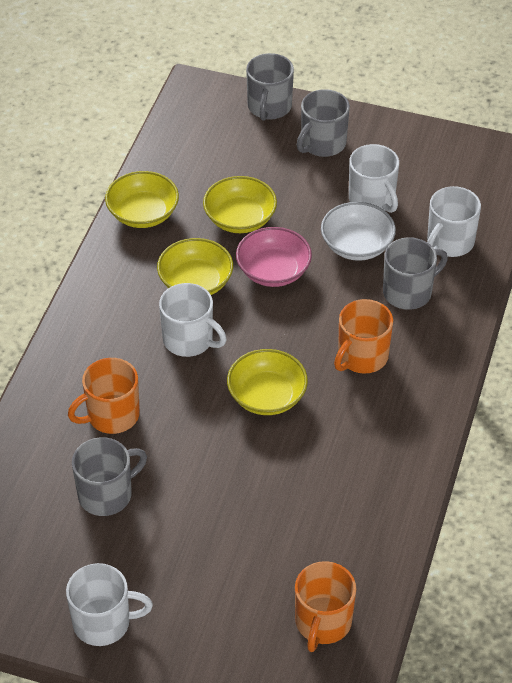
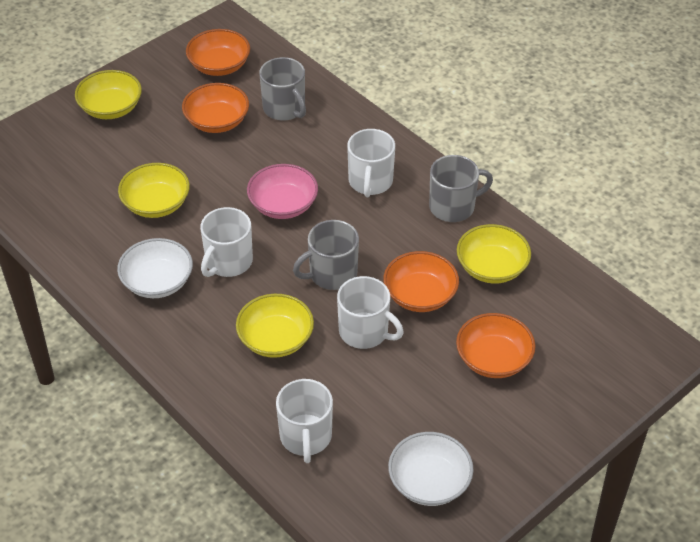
grey mug: 4 -> 3
orange bowl: 0 -> 4
orange mug: 3 -> 0
white bowl: 1 -> 2

